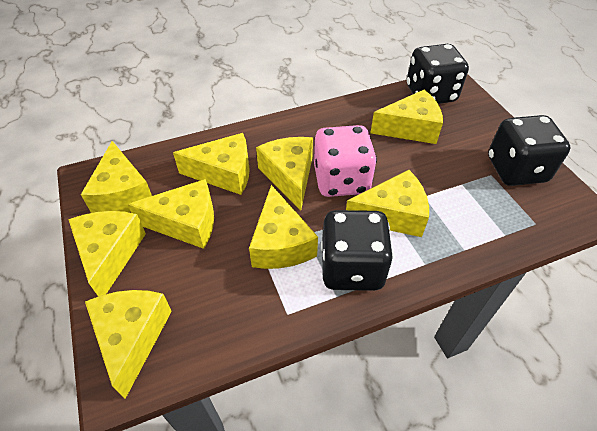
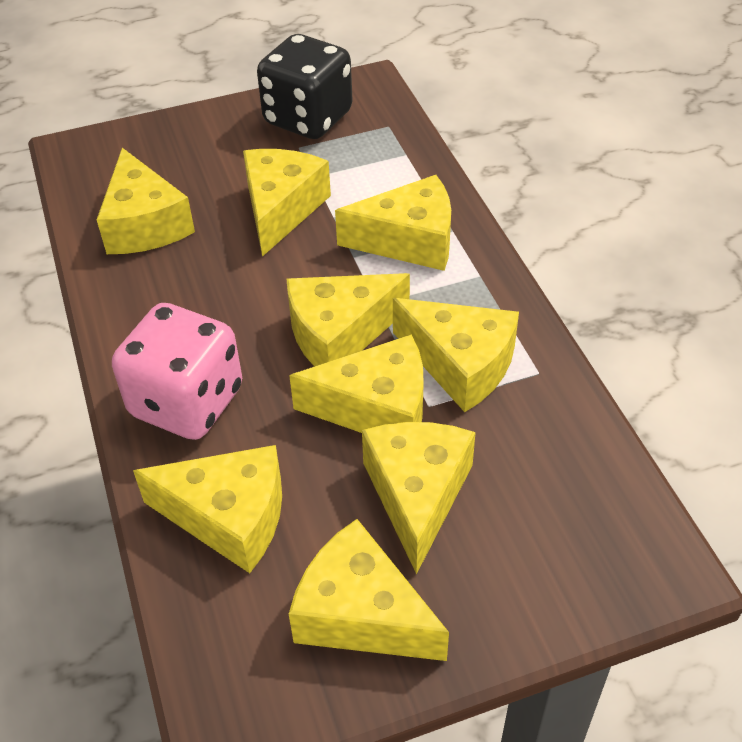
black dice: 3 -> 1

